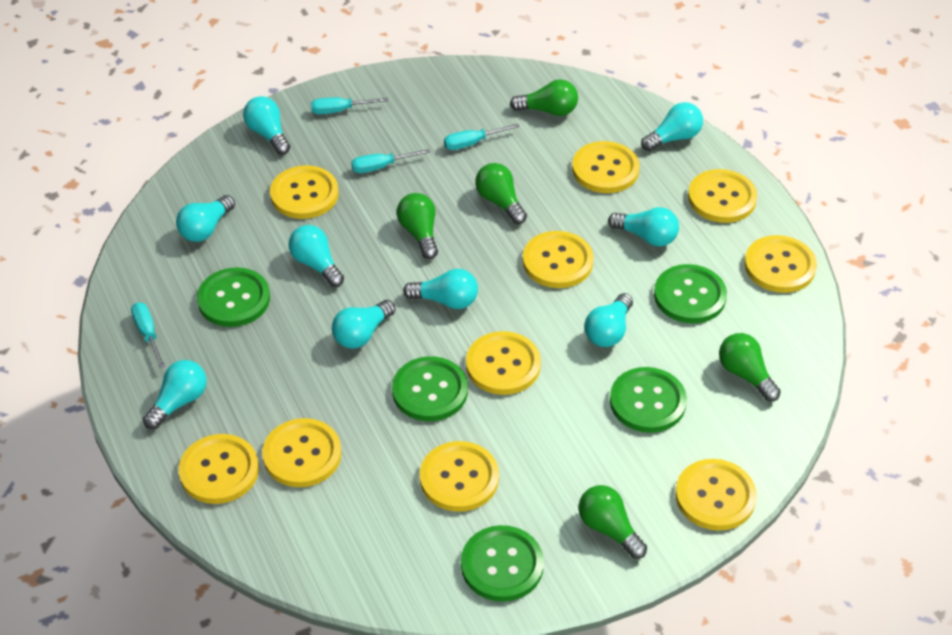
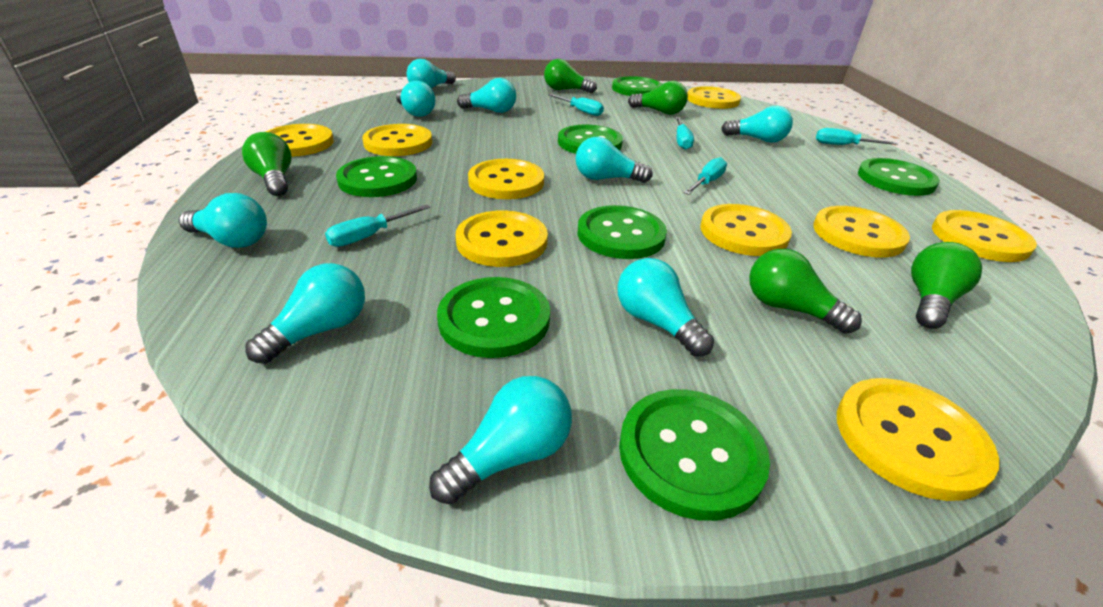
green button: 5 -> 7
turquoise screwdriver: 4 -> 5
yellow button: 10 -> 9

